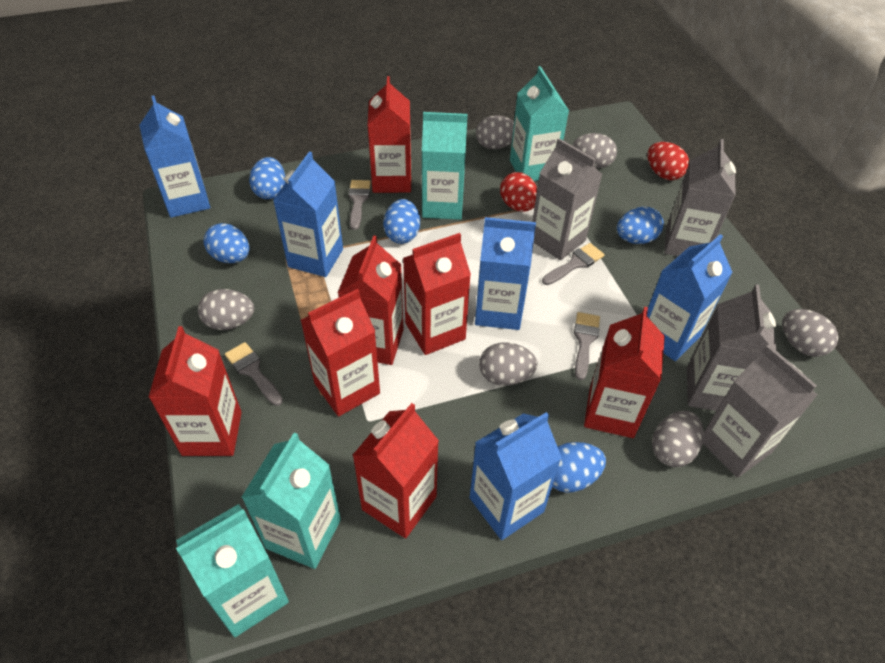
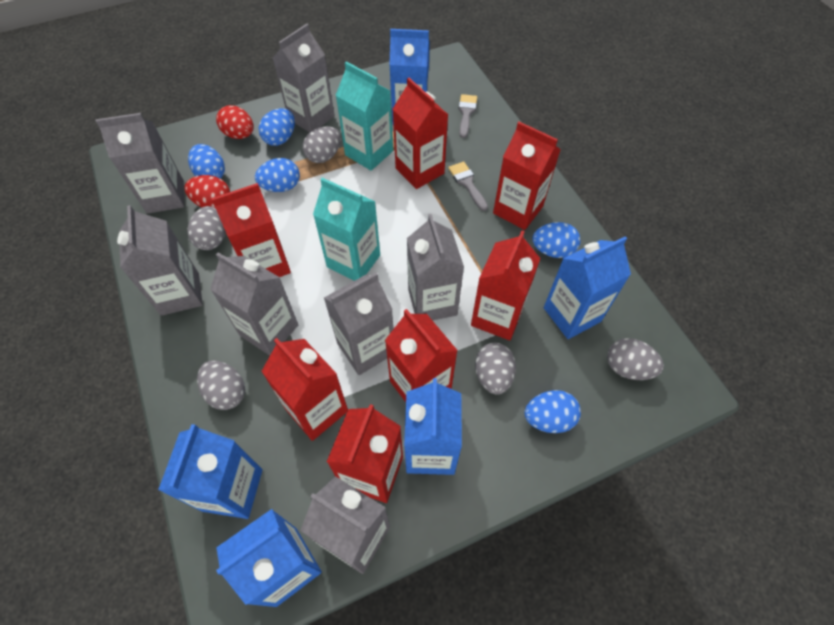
grey brush: 4 -> 2
grey carton: 4 -> 7
grey egg: 6 -> 5
turquoise carton: 4 -> 2

